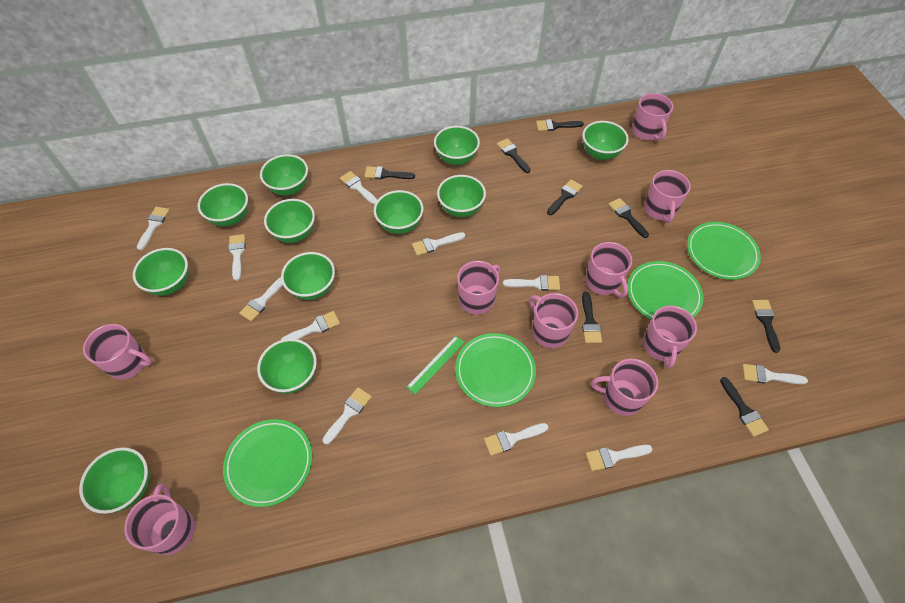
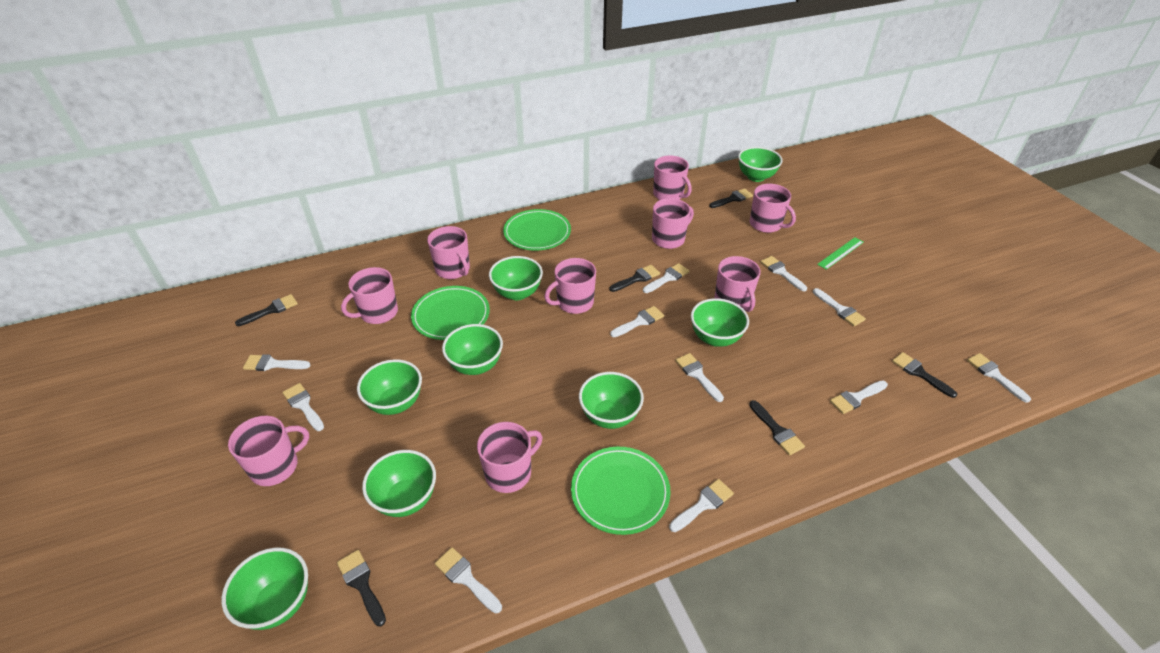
black brush: 8 -> 6
green bowl: 11 -> 8
green plate: 4 -> 3

